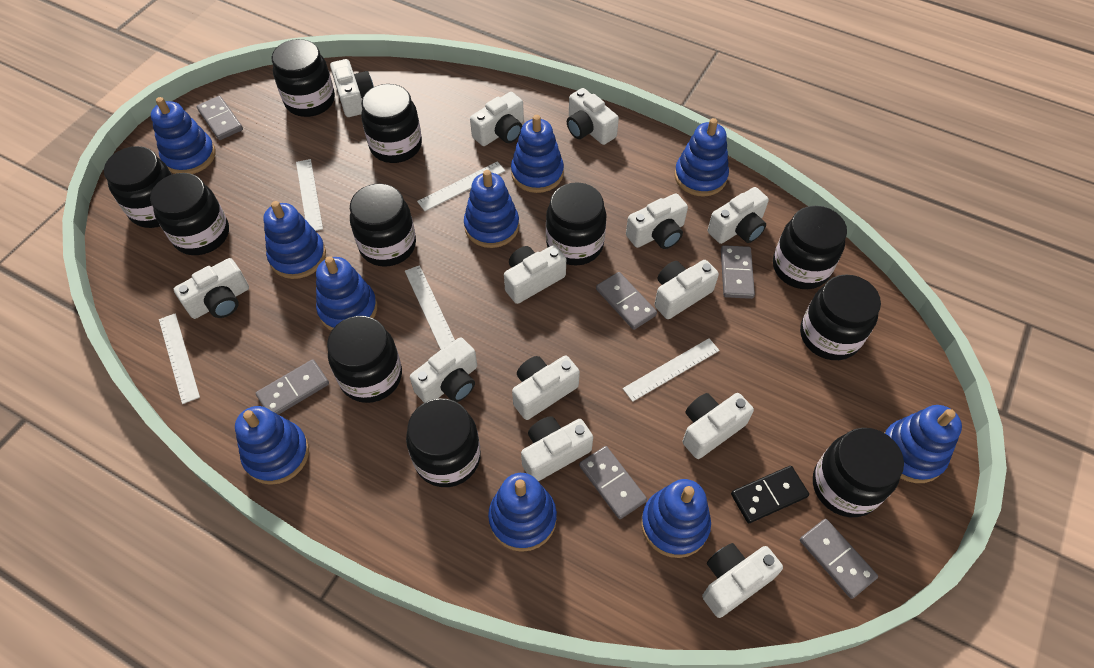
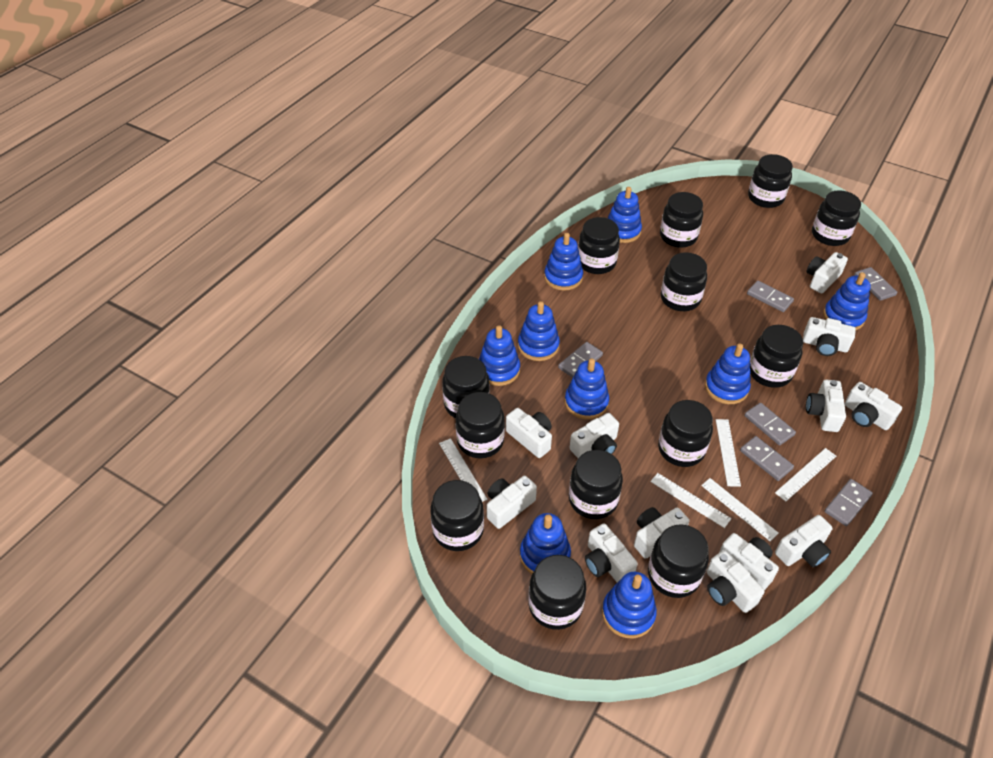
black domino: 1 -> 0
black jar: 11 -> 13
blue stacking toy: 10 -> 9
white camera: 13 -> 12

